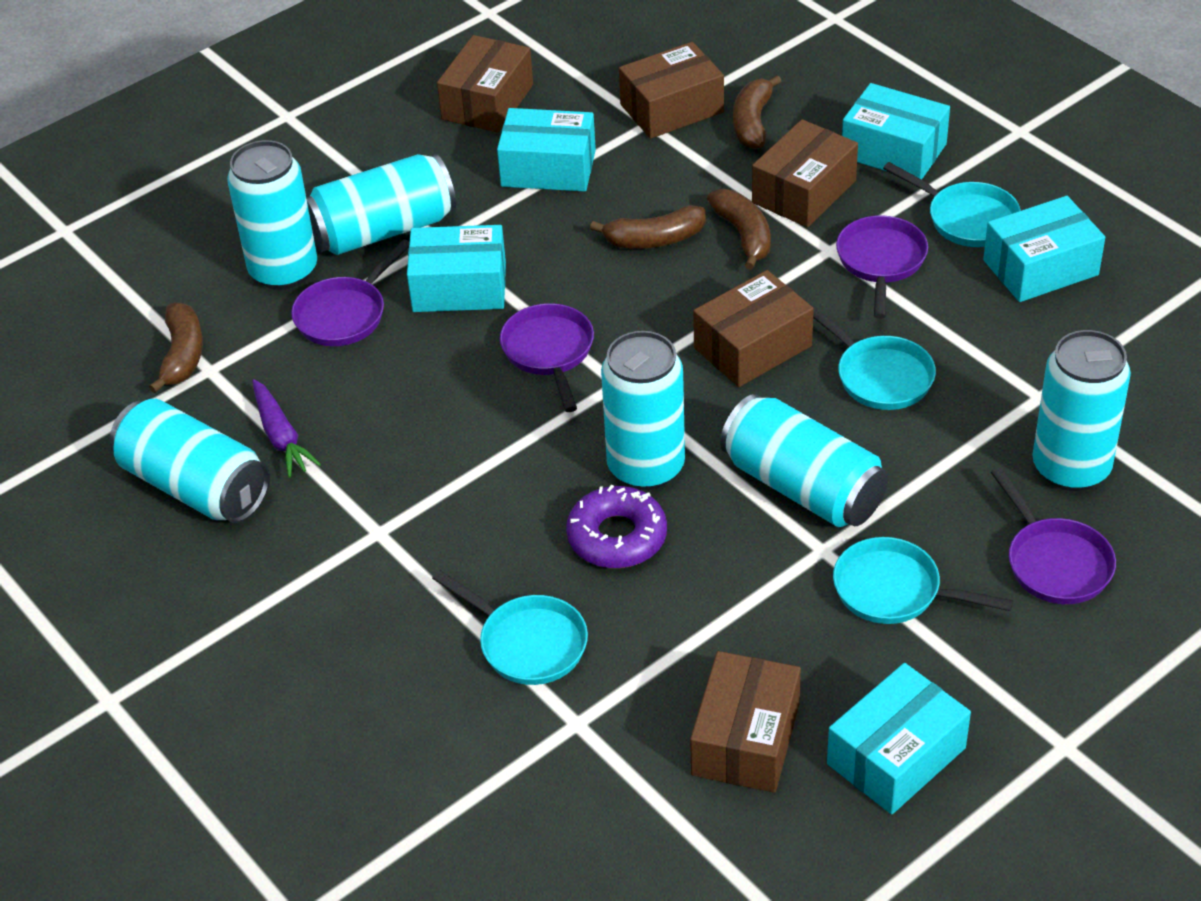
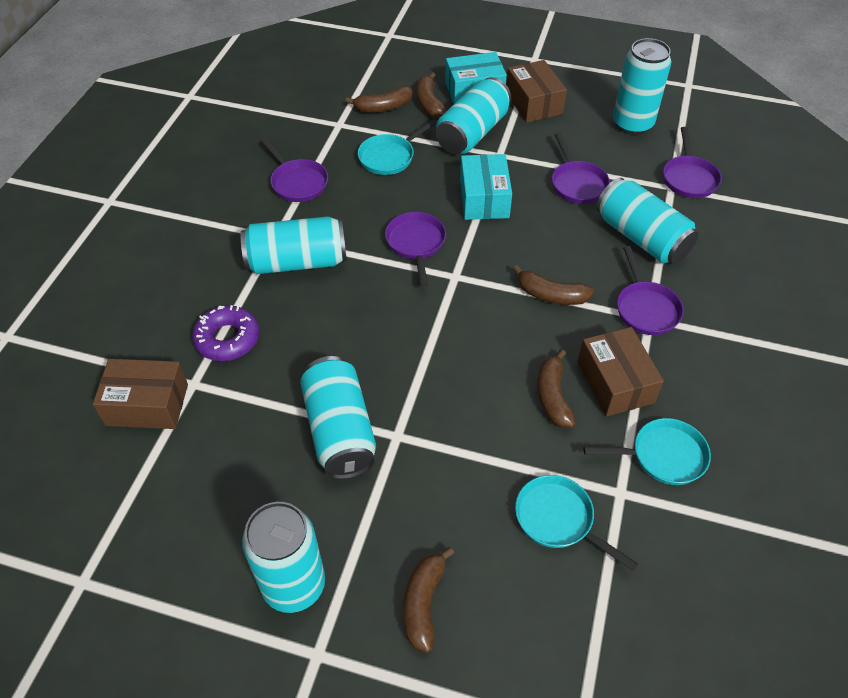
brown banana: 4 -> 5
brown box: 5 -> 3
purple carrot: 1 -> 0
purple pan: 4 -> 5
turquoise box: 5 -> 2
turquoise pan: 4 -> 3

